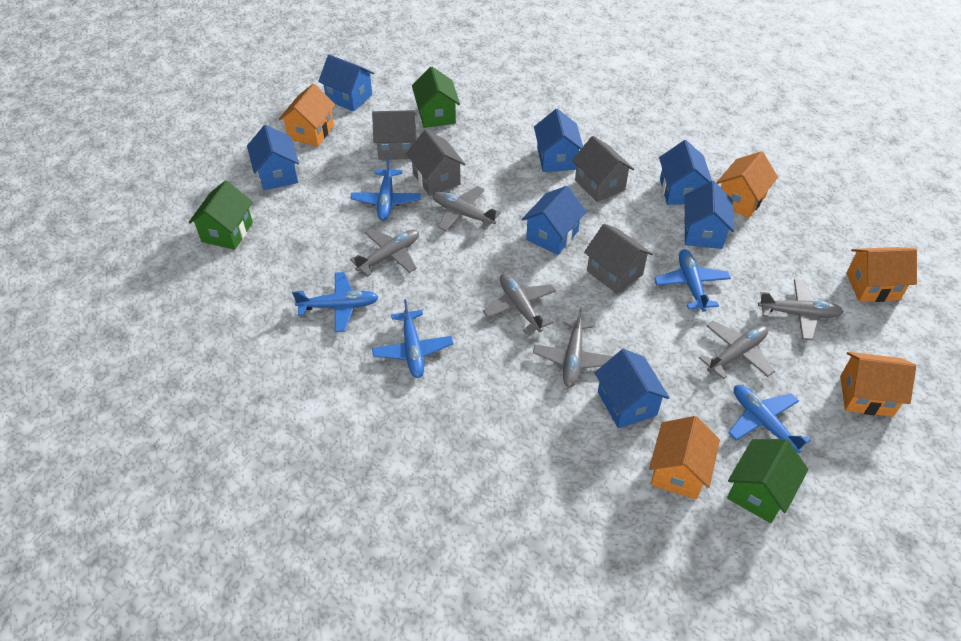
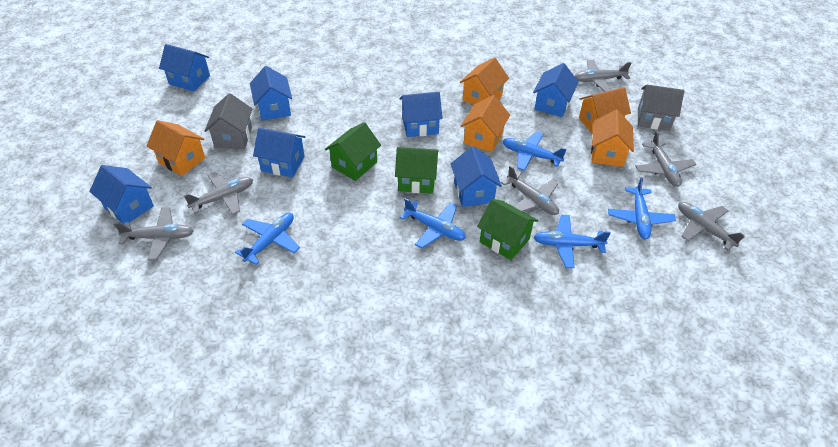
grey house: 4 -> 2

